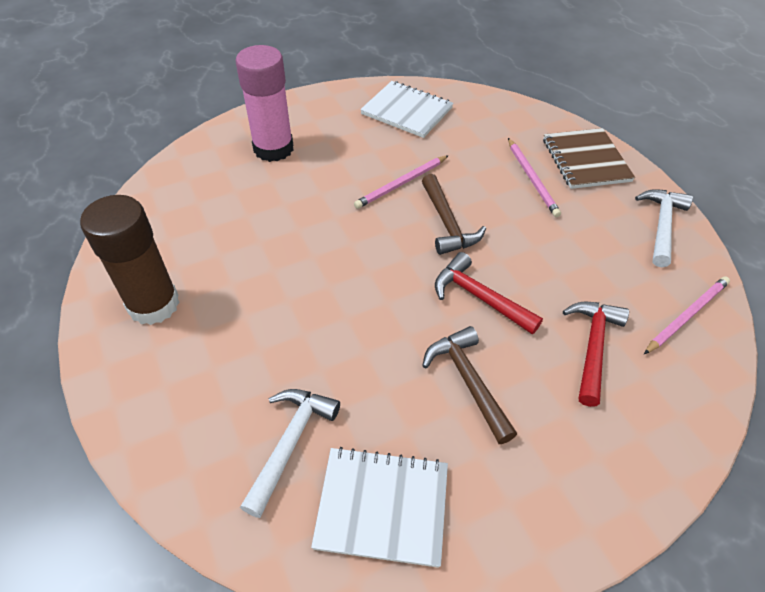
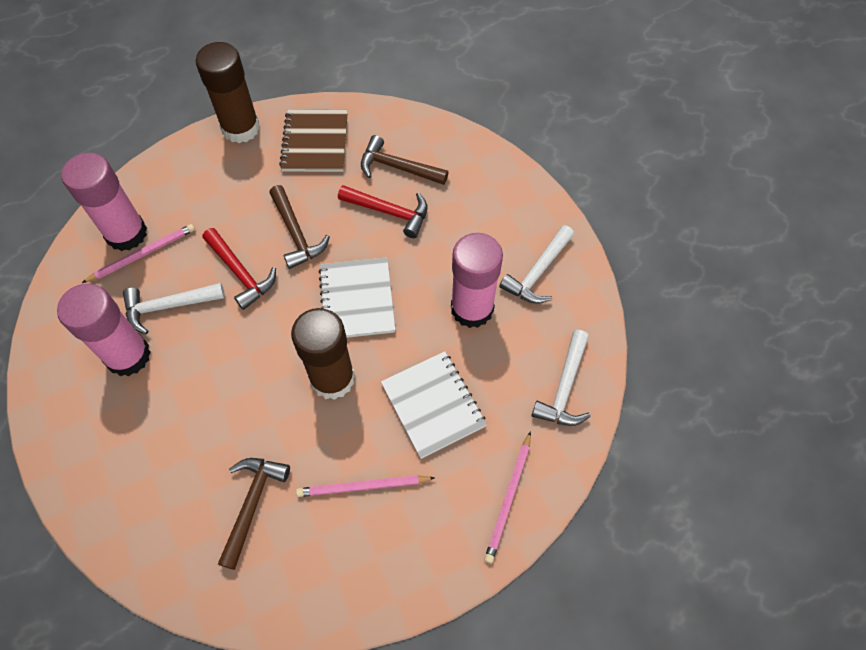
brown glue stick: 1 -> 2
brown hammer: 2 -> 3
pink glue stick: 1 -> 3
white hammer: 2 -> 3

